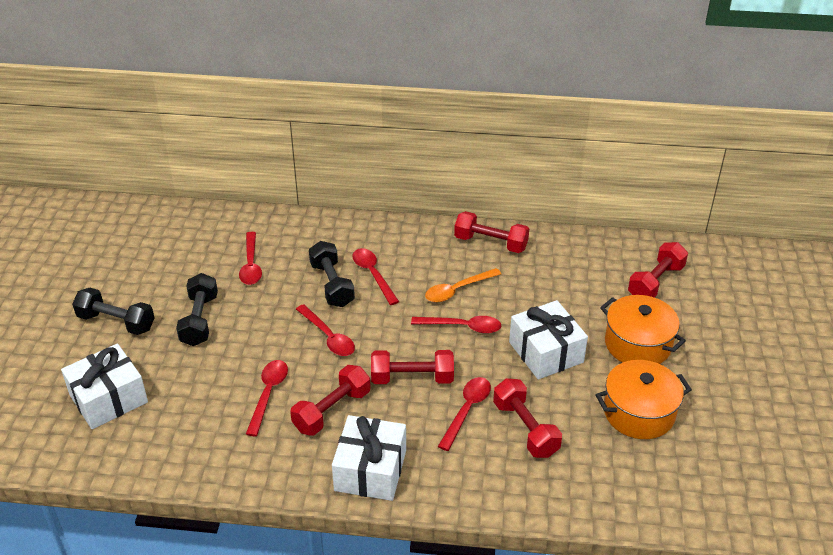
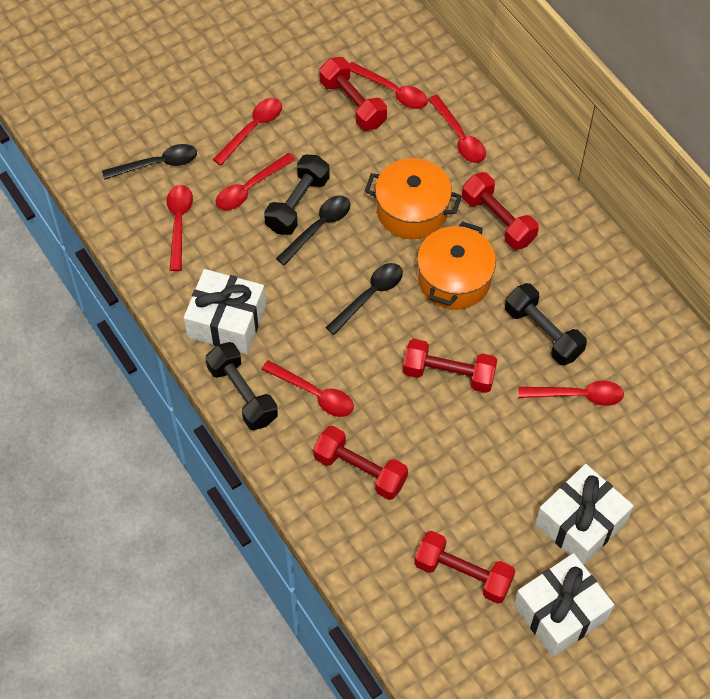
black spoon: 0 -> 3
orange spoon: 1 -> 0
red spoon: 6 -> 7

